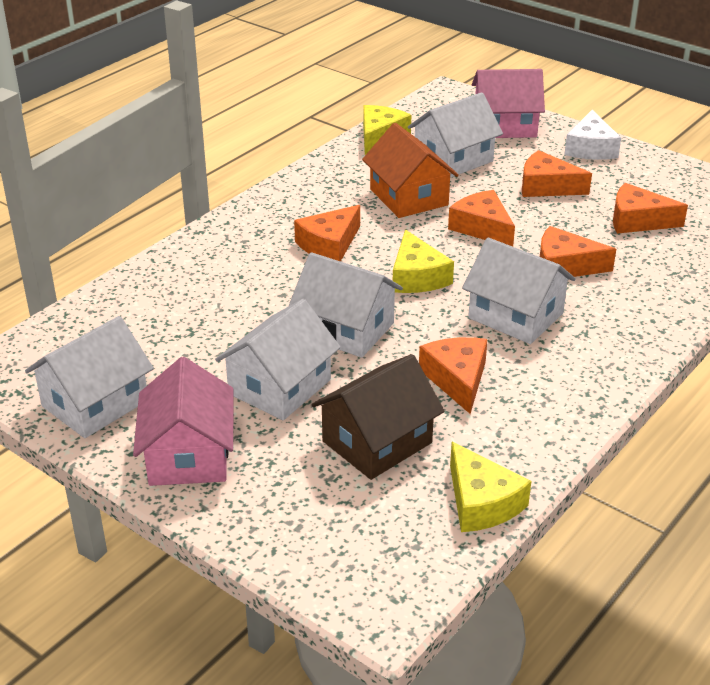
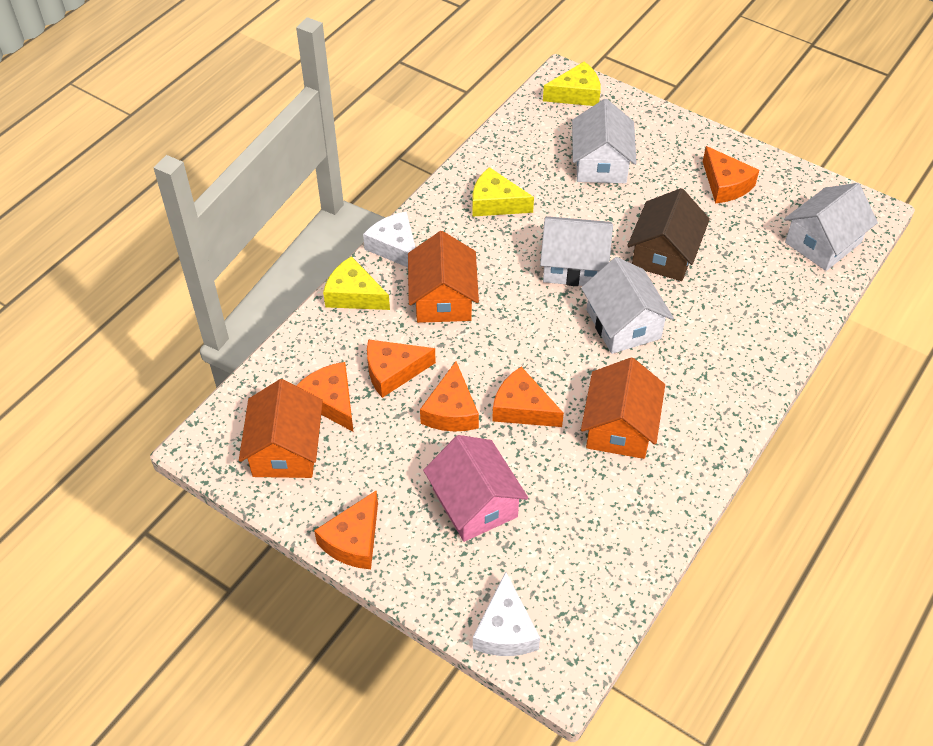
orange house: 1 -> 3
pink house: 2 -> 1
white cheese: 1 -> 2
white house: 5 -> 4

